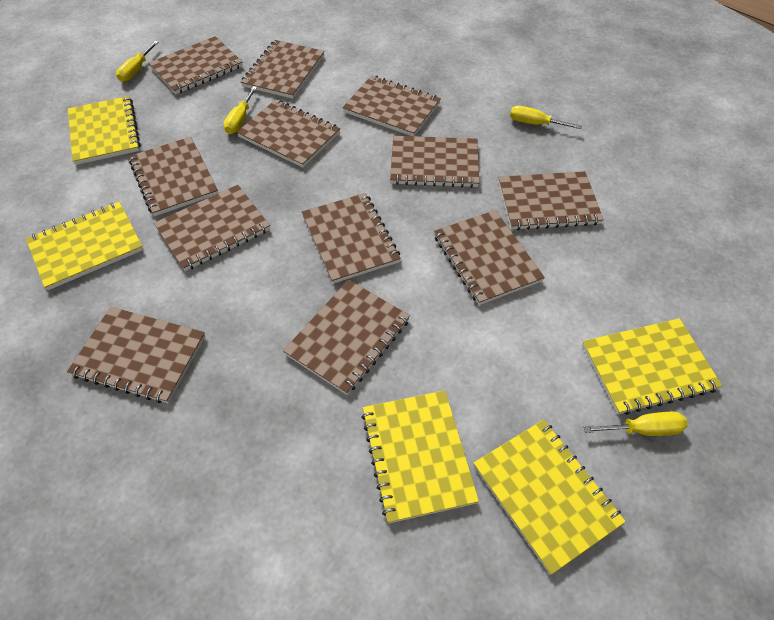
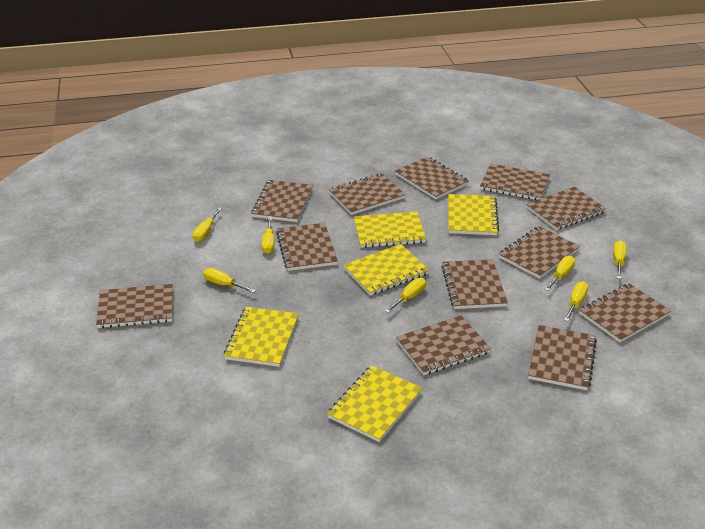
yellow screwdriver: 4 -> 7

